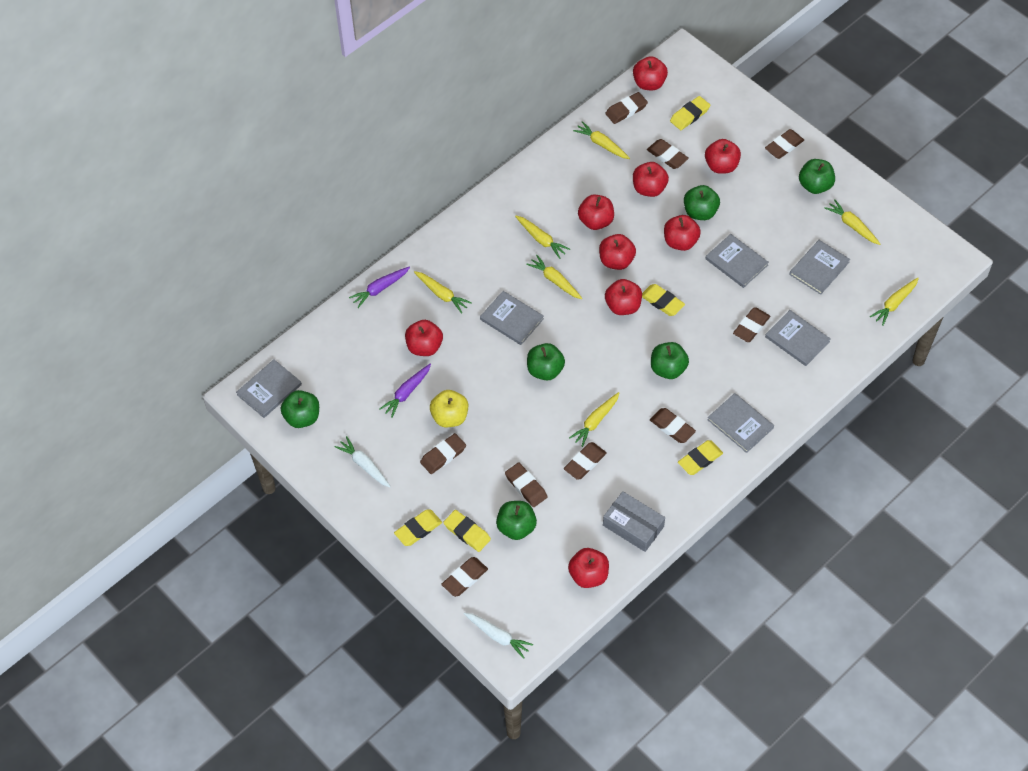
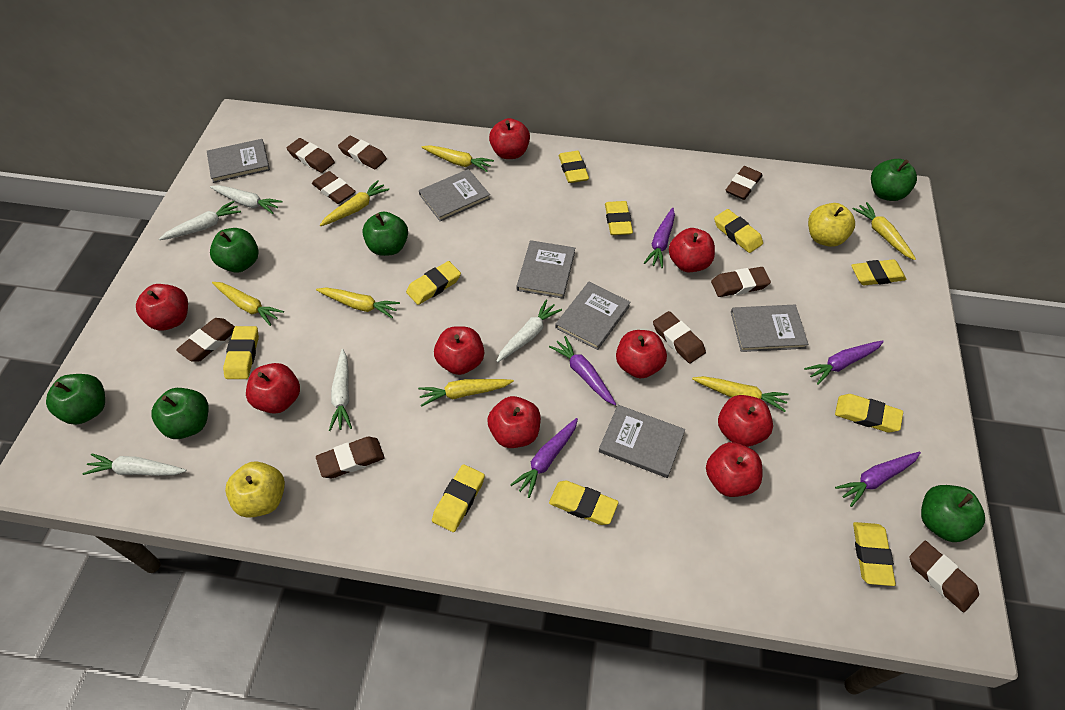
grey box: 1 -> 0
purple carrot: 2 -> 5
white carrot: 2 -> 5
yellow apple: 1 -> 2
yellow eraser: 5 -> 10

